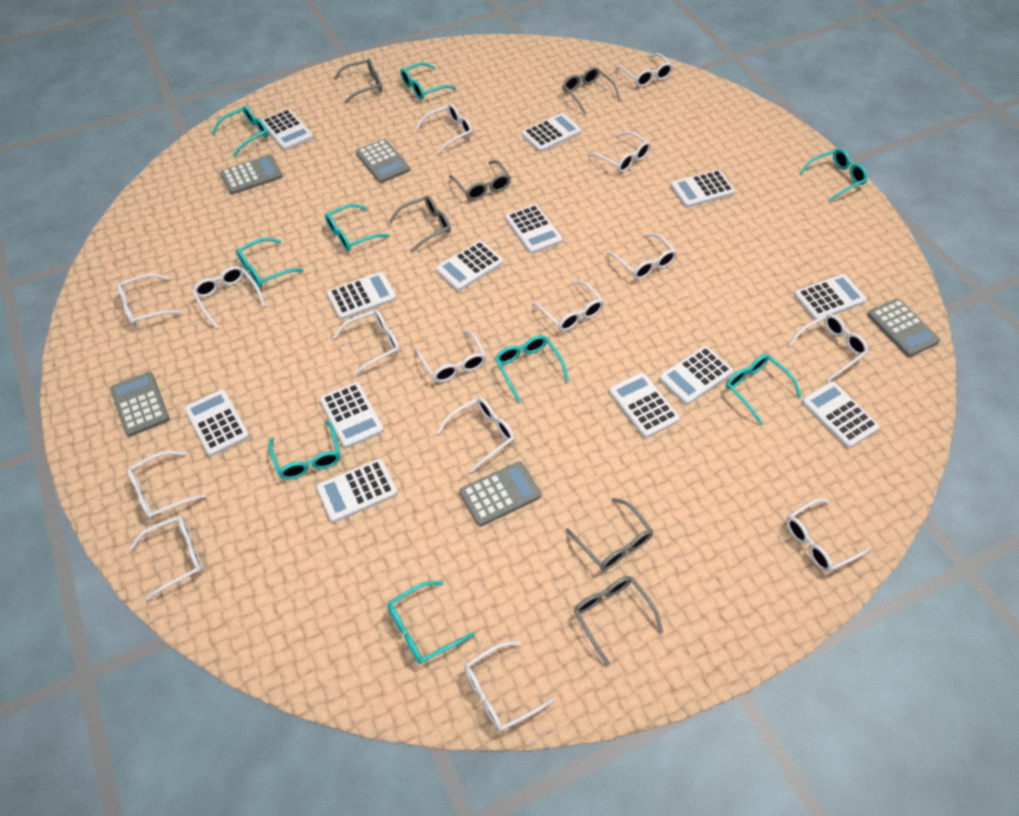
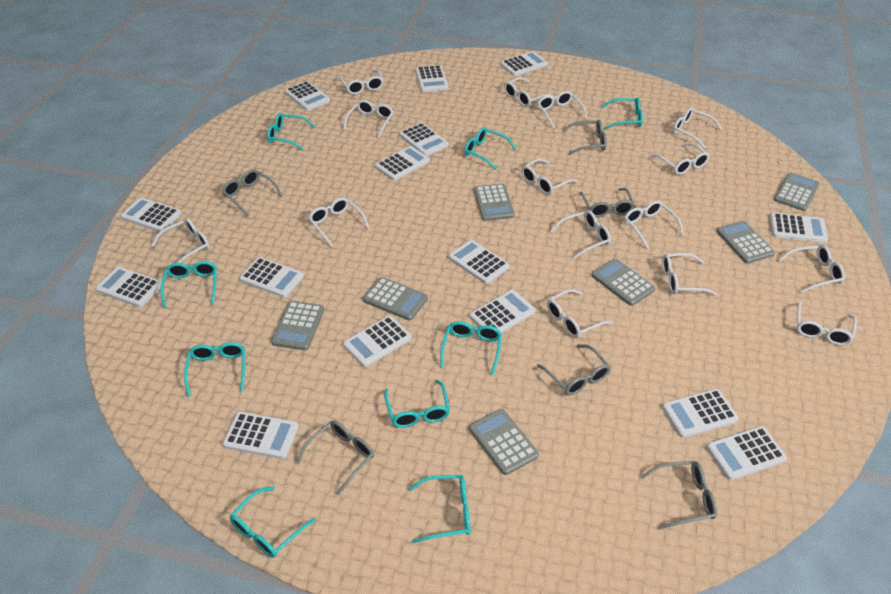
grey calculator: 5 -> 7
white calculator: 13 -> 15

